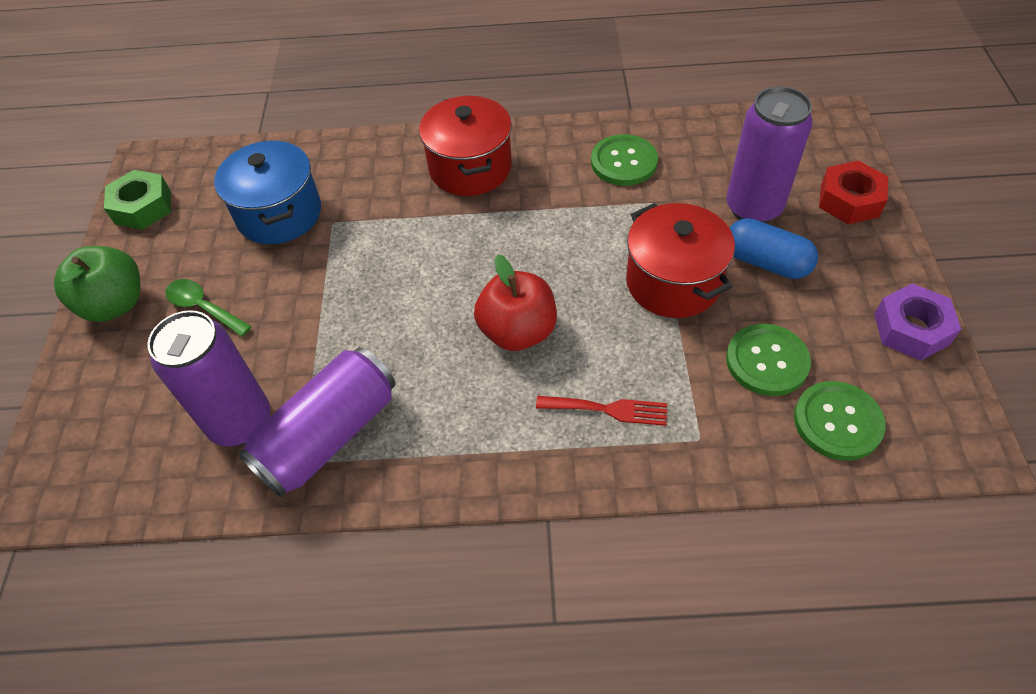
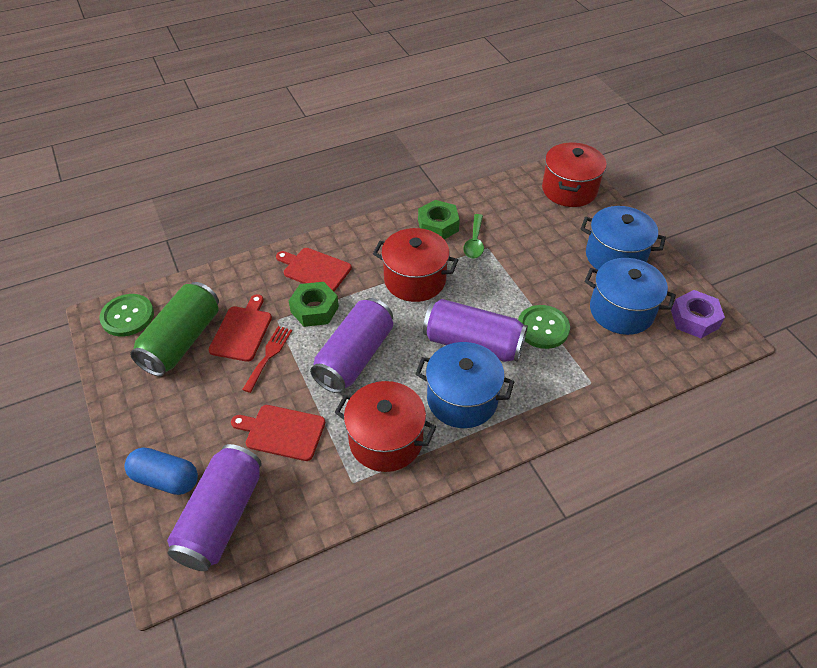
blue pot: 1 -> 3
green apple: 1 -> 0
green button: 3 -> 2
green can: 0 -> 1
green nut: 1 -> 2
red apple: 1 -> 0
red cutting board: 0 -> 3
red nut: 1 -> 0
red pot: 2 -> 3

